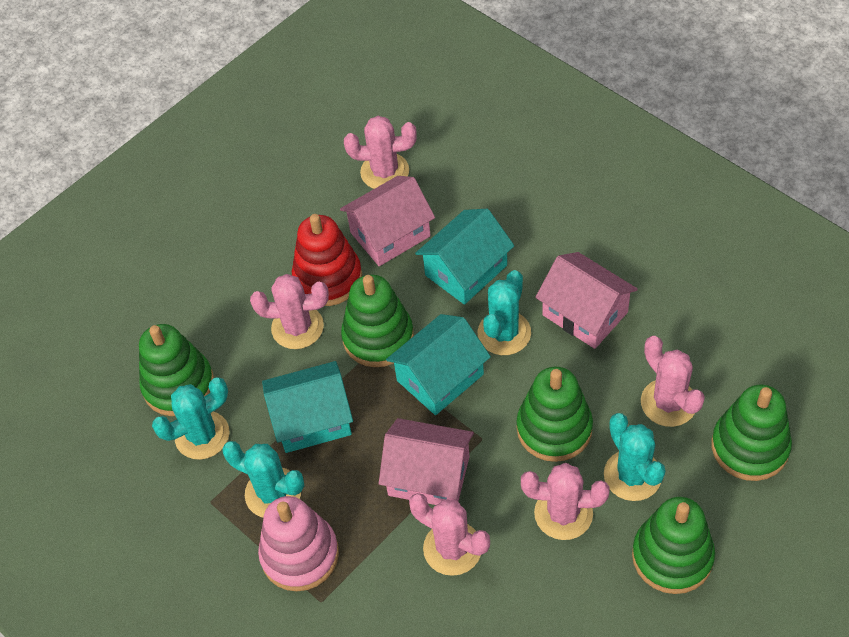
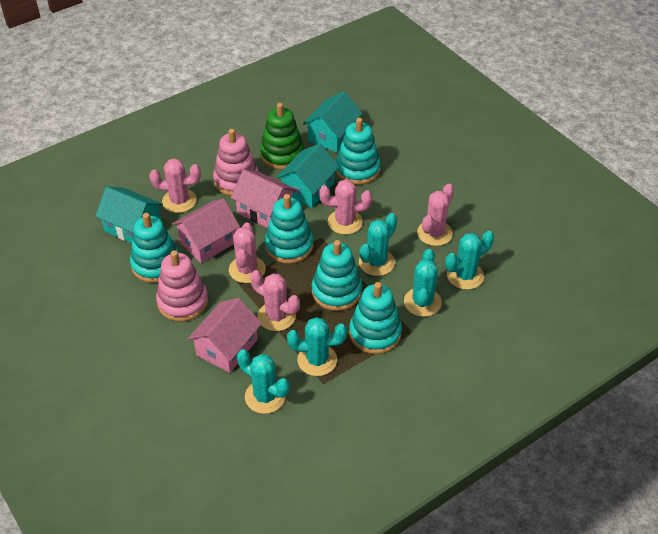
green stacking toy: 5 -> 1
pink stacking toy: 1 -> 2
red stacking toy: 1 -> 0
turquoise cactus: 4 -> 5
turquoise stacking toy: 0 -> 5

